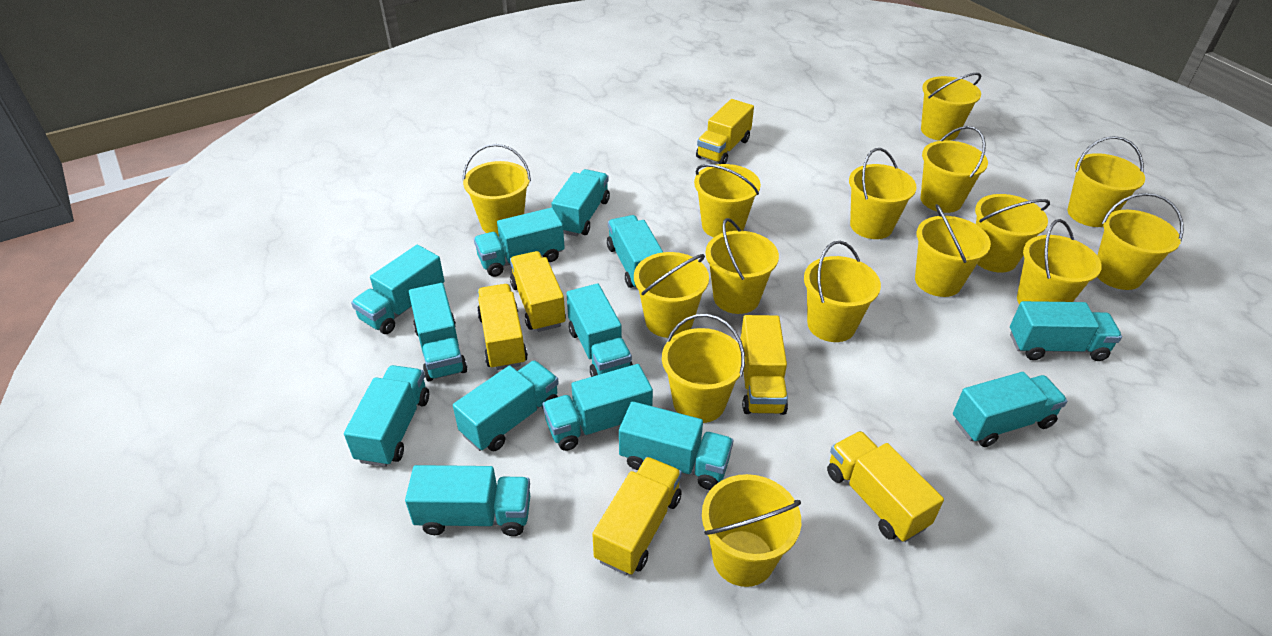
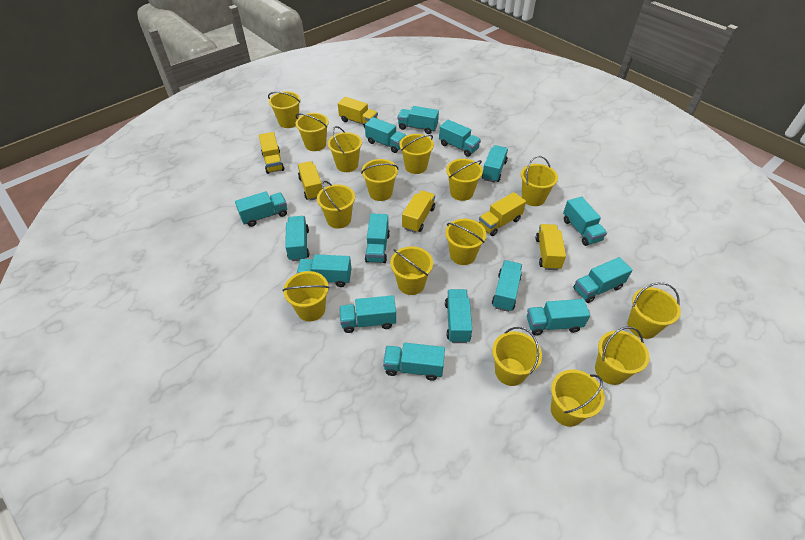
turquoise truck: 13 -> 15

